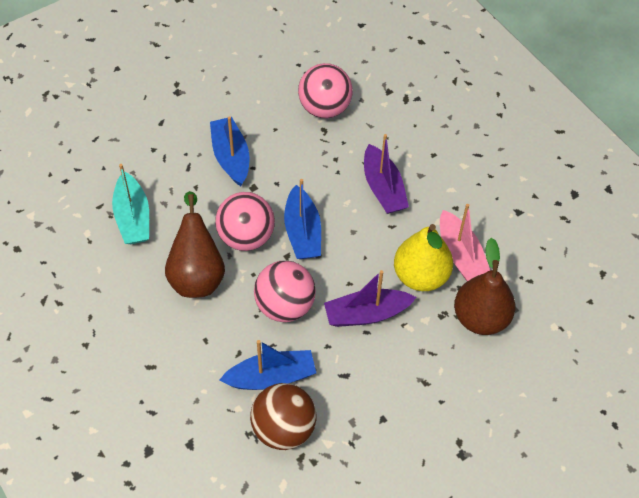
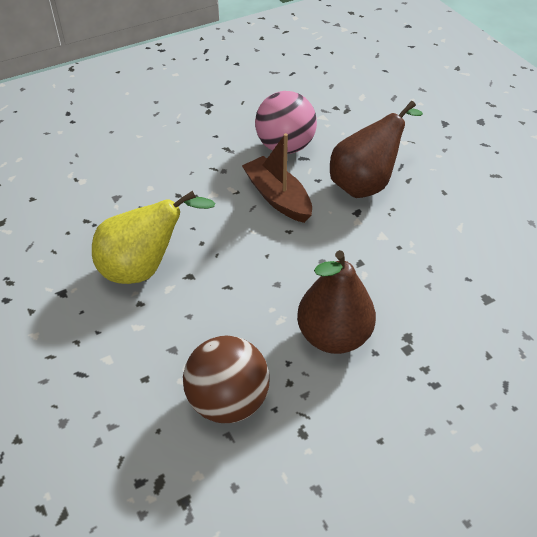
blue boat: 3 -> 0
brown boat: 0 -> 1
pink ball: 3 -> 1
pink boat: 1 -> 0
purple boat: 2 -> 0
turquoise boat: 1 -> 0

